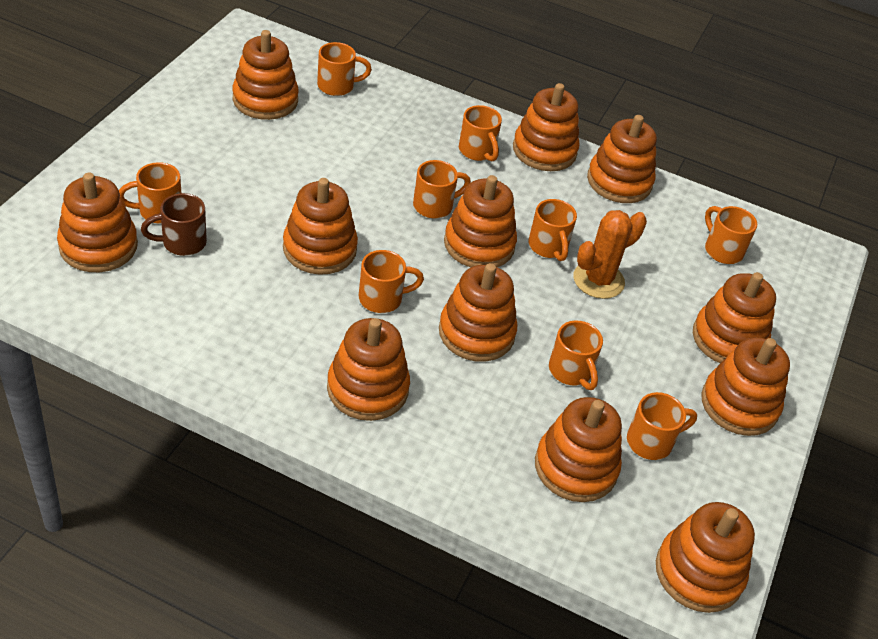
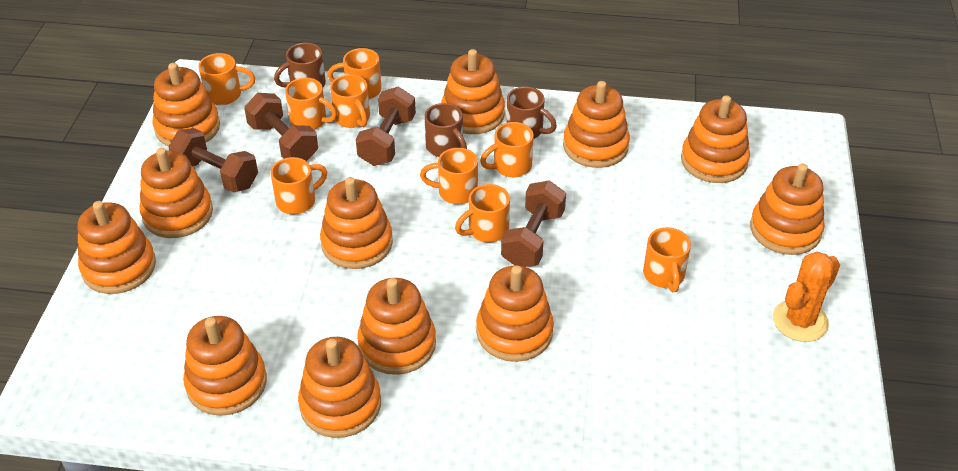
brown dumbbell: 0 -> 4
brown mug: 1 -> 3

